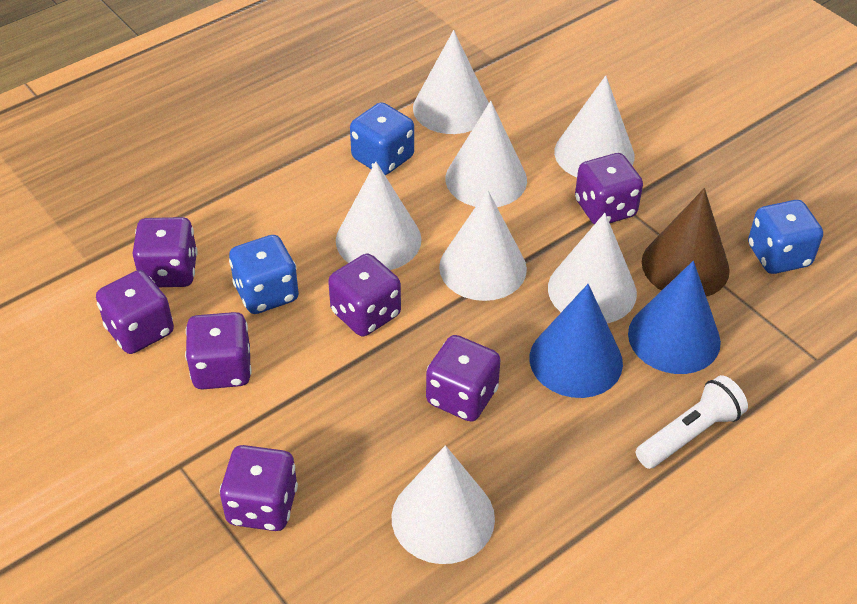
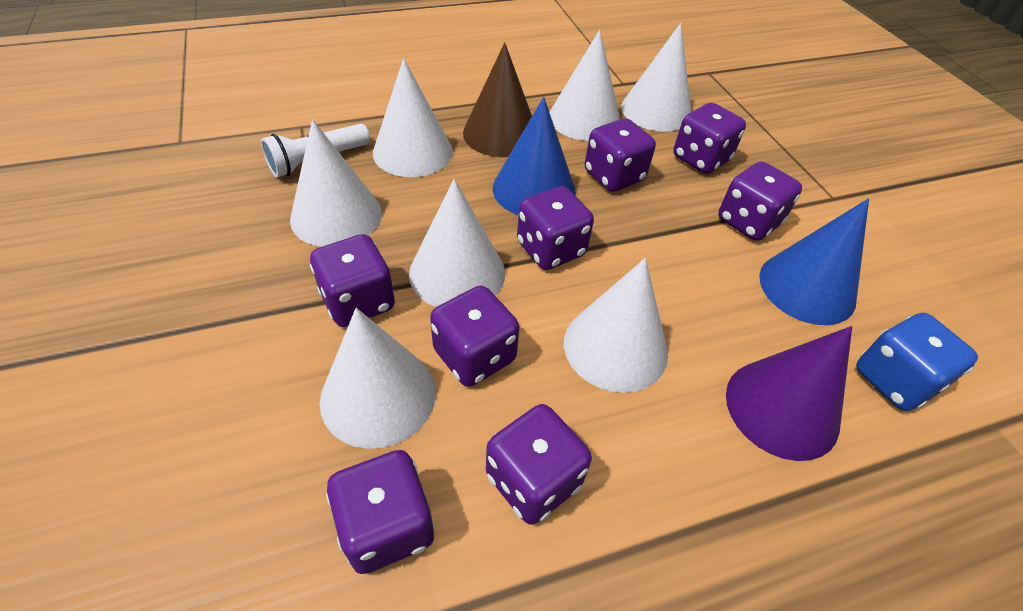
blue dice: 3 -> 1
purple cone: 0 -> 1
purple dice: 7 -> 8

